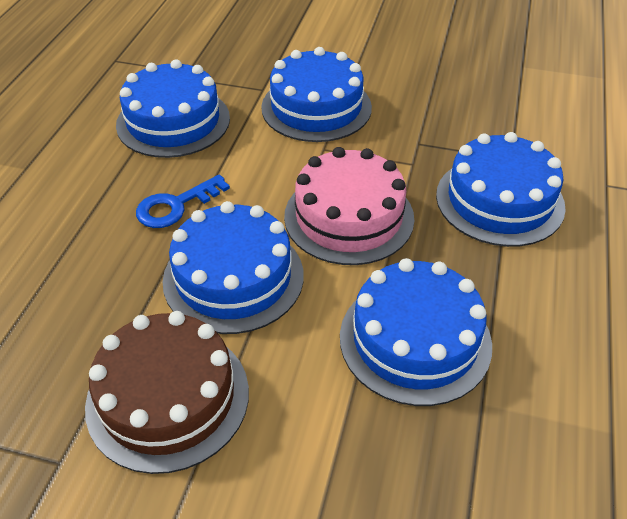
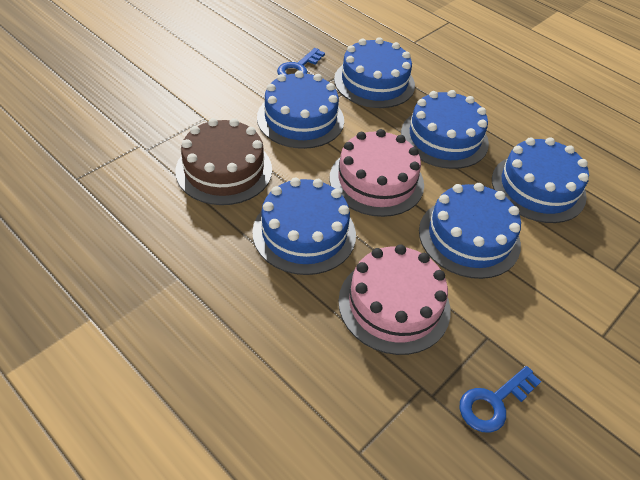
blue cake: 5 -> 6
blue key: 1 -> 2
pink cake: 1 -> 2

